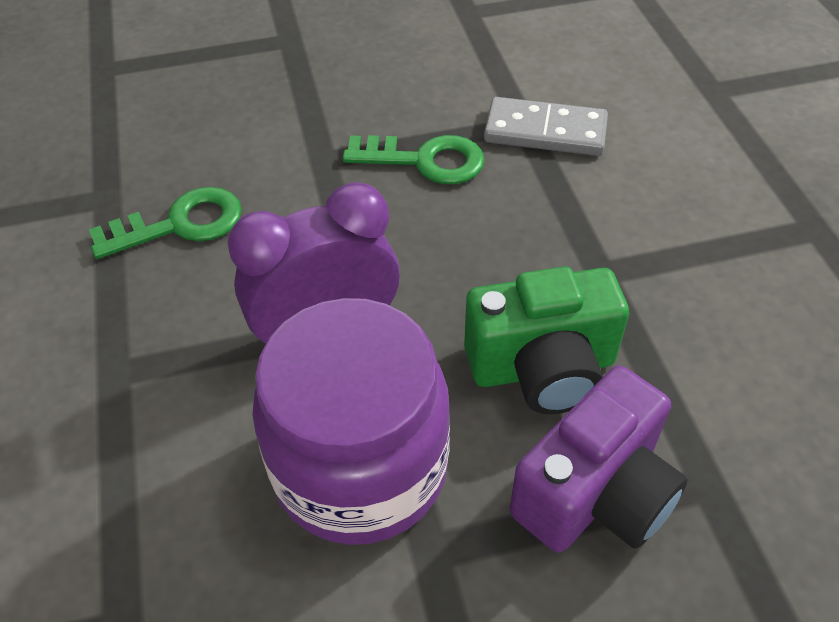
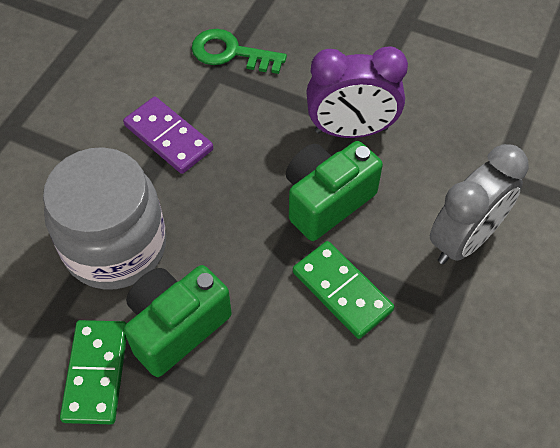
green camera: 1 -> 2
green domino: 0 -> 2
green key: 2 -> 1
grey clock: 0 -> 1
grey domino: 1 -> 0
grey jar: 0 -> 1
purple camera: 1 -> 0
purple domino: 0 -> 1
purple jar: 1 -> 0

